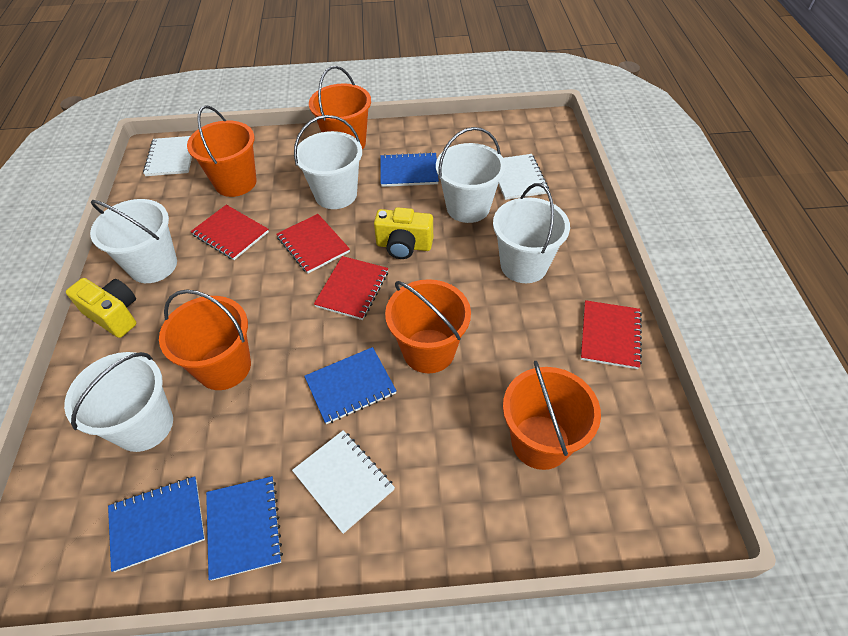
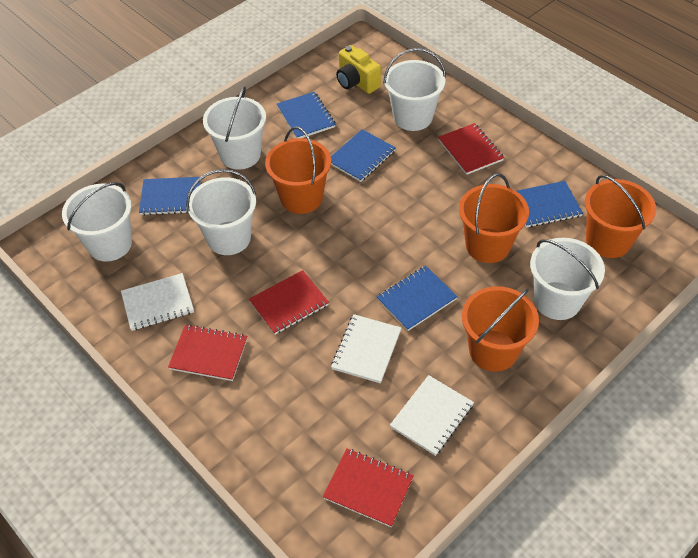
blue notebook: 4 -> 5
orange bucket: 5 -> 4
yellow camera: 2 -> 1

